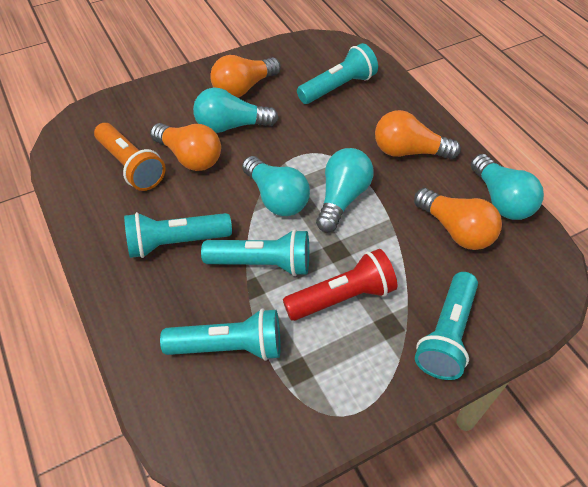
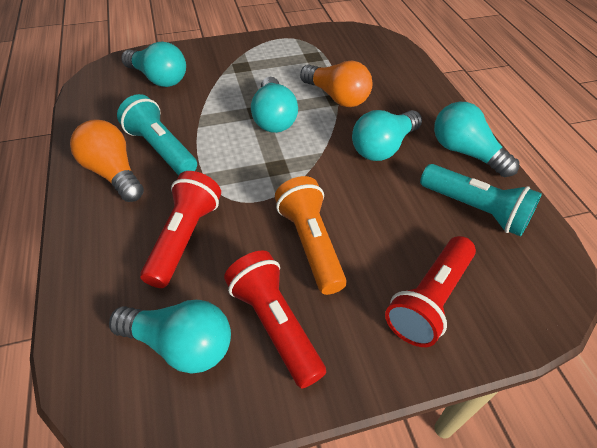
orange light bulb: 4 -> 2
red flashlight: 1 -> 3
turquoise flashlight: 5 -> 2
turquoise light bulb: 4 -> 5

